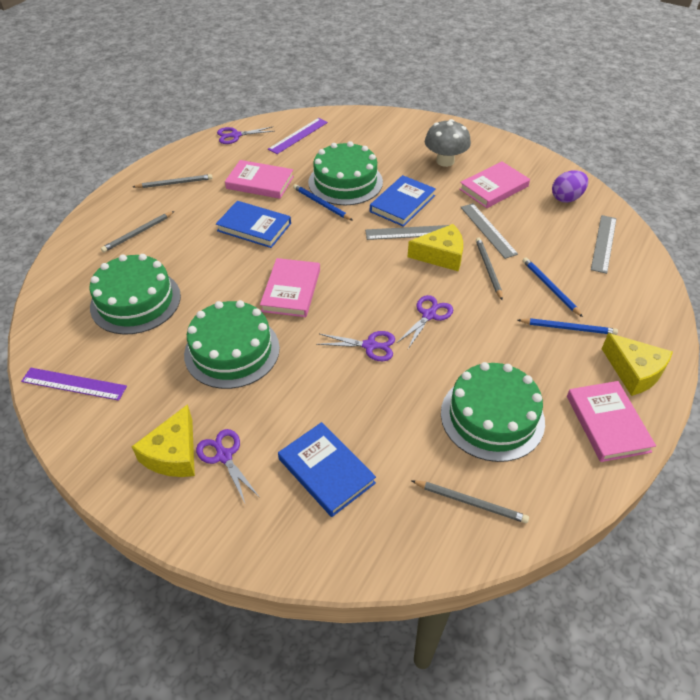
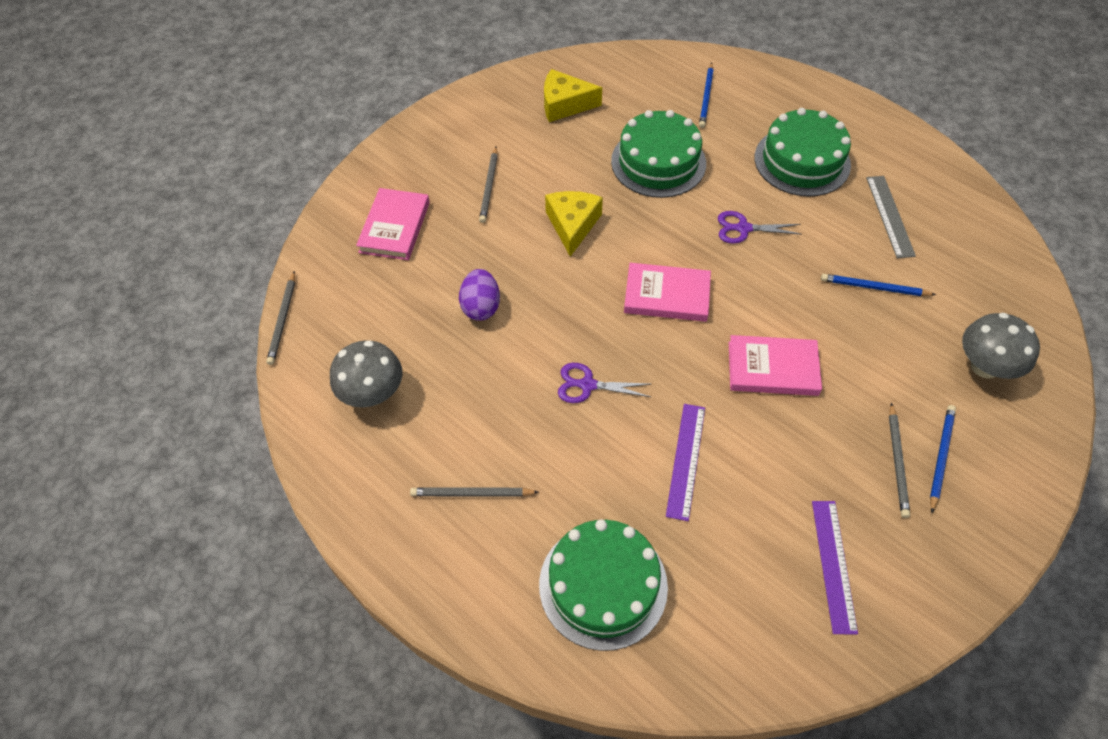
blue book: 3 -> 0
green cake: 4 -> 3
grey mushroom: 1 -> 2
grey ruler: 3 -> 1
pink book: 4 -> 3
purple scissors: 4 -> 2
yellow cheese: 3 -> 2

